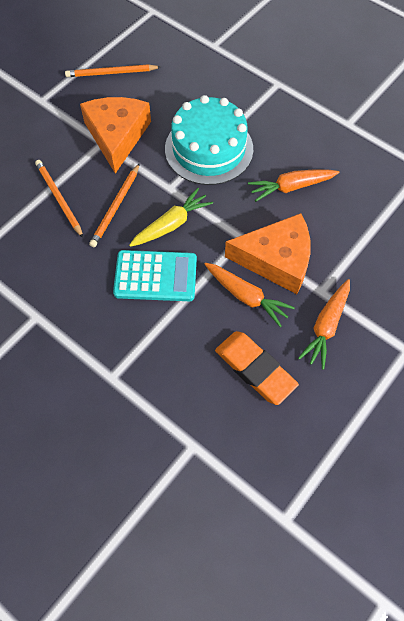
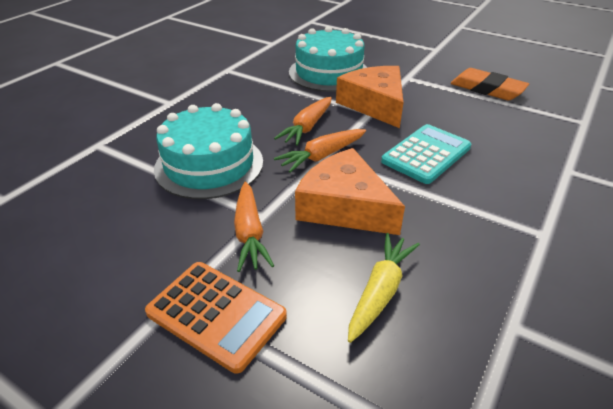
orange calculator: 0 -> 1
orange pencil: 3 -> 0
turquoise cake: 1 -> 2

